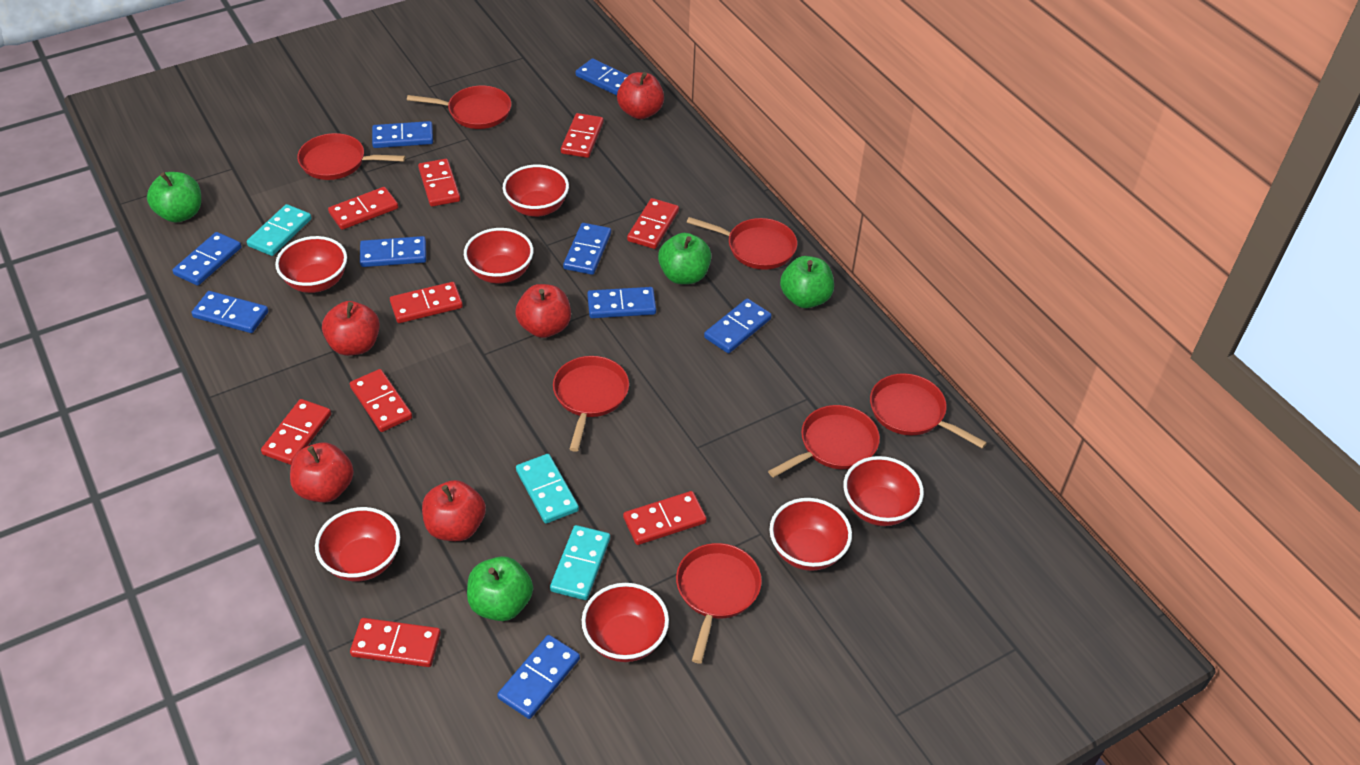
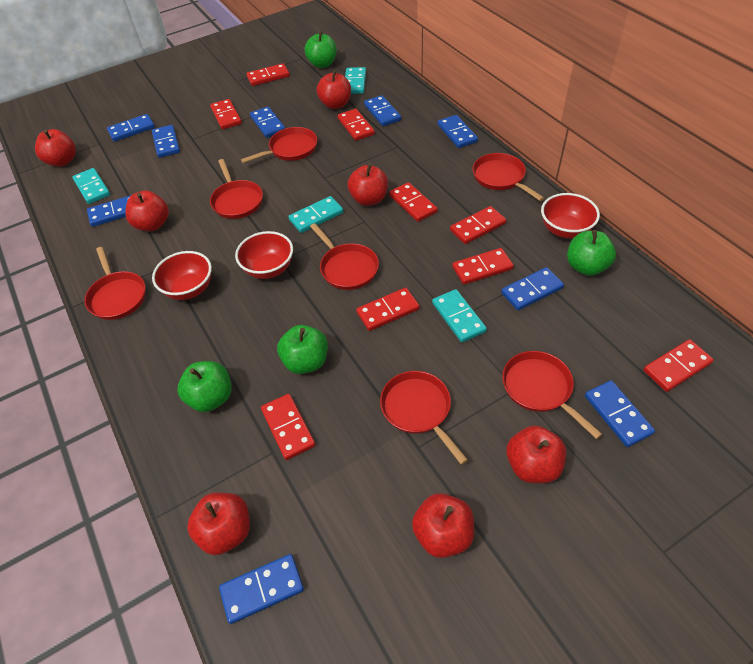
red apple: 5 -> 7
red bowl: 7 -> 3
turquoise domino: 3 -> 4

